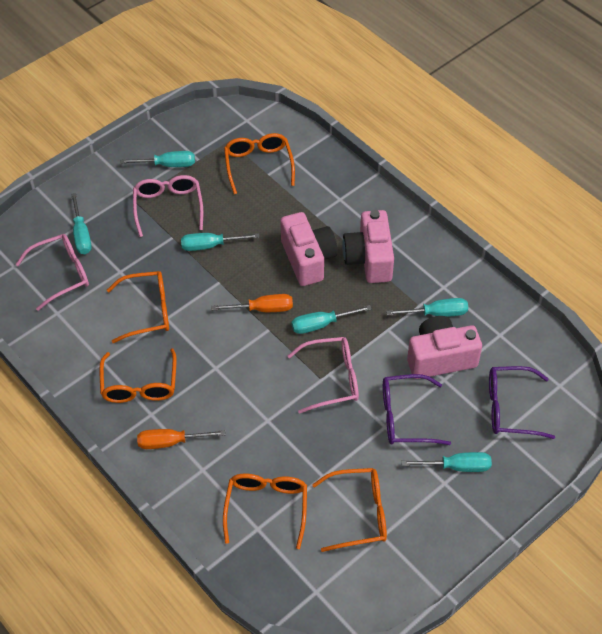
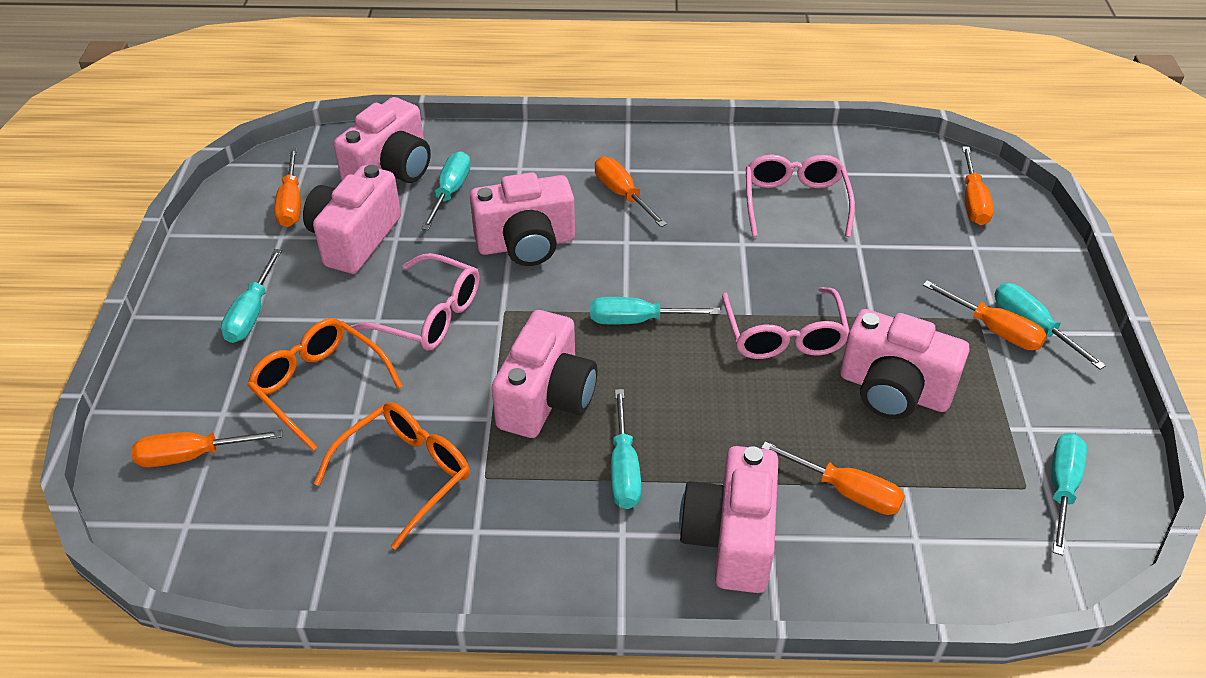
orange glasses: 5 -> 2
orange screwdriver: 2 -> 6
pink camera: 3 -> 6
purple glasses: 2 -> 0

